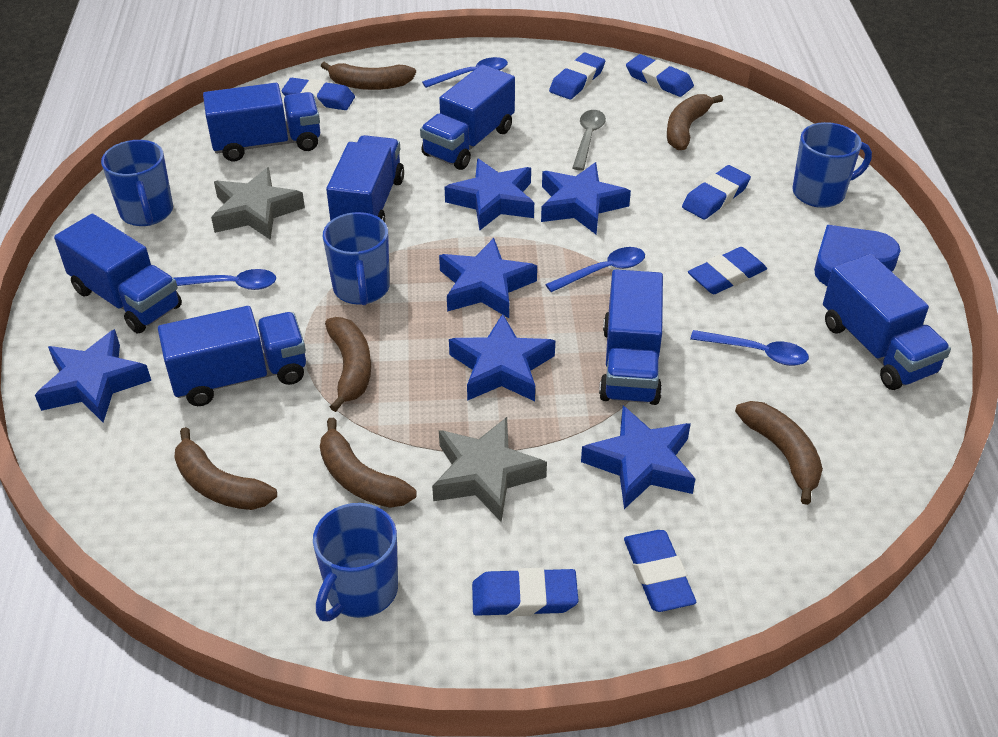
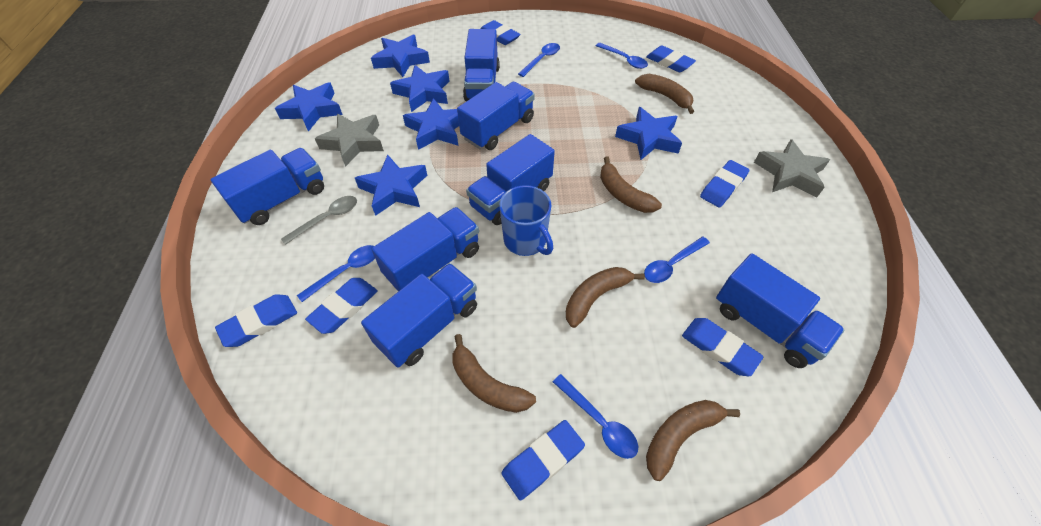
blue heart: 1 -> 0
blue mug: 4 -> 1
blue spoon: 4 -> 5
brown banana: 6 -> 5

